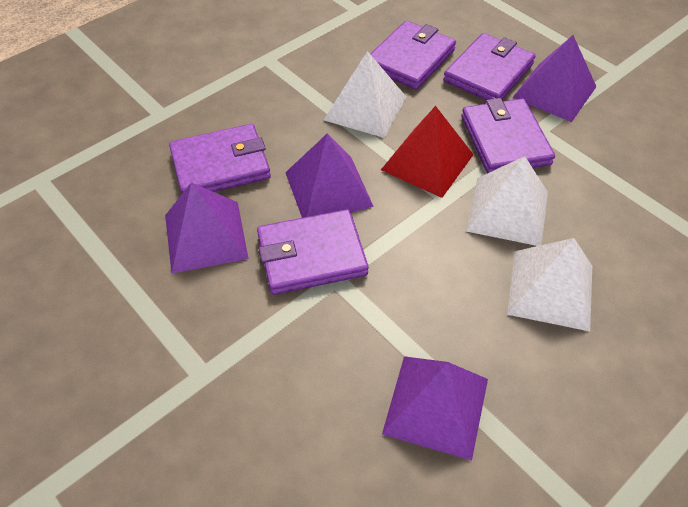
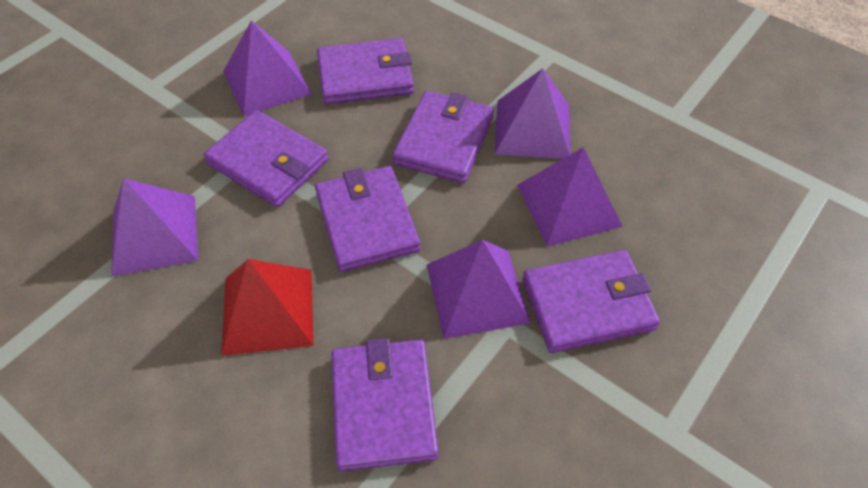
purple pyramid: 4 -> 5
purple wallet: 5 -> 6
white pyramid: 3 -> 0

